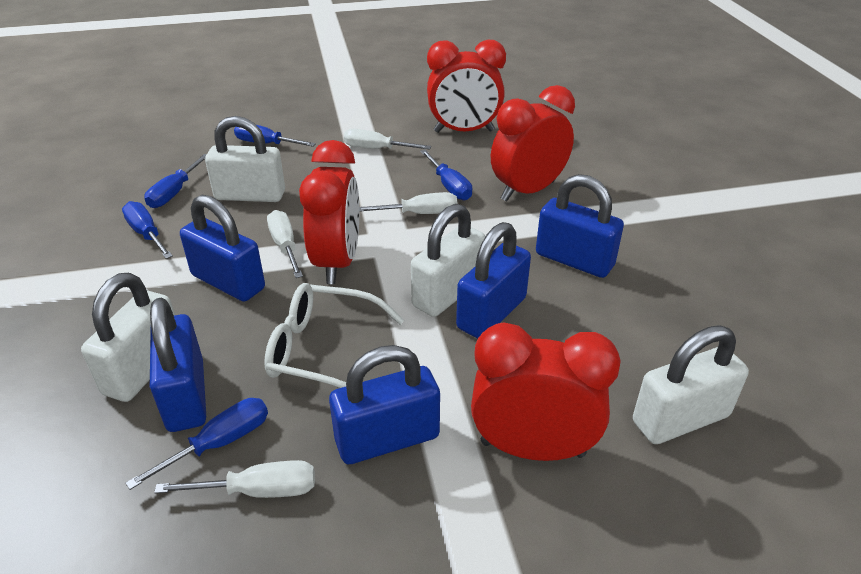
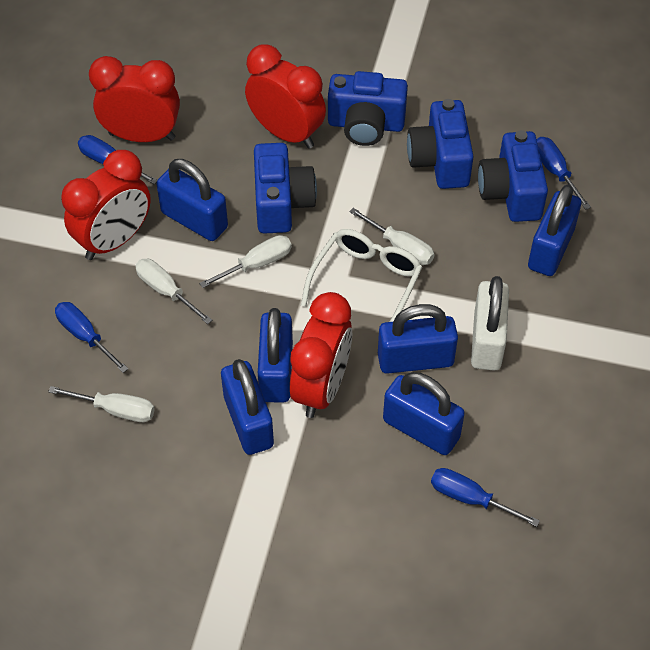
blue camera: 0 -> 4
blue padlock: 5 -> 6
blue screwdriver: 5 -> 4
white padlock: 4 -> 1

